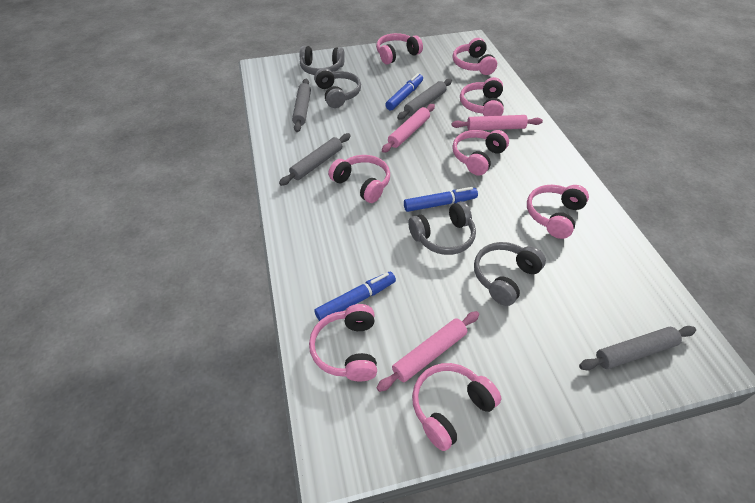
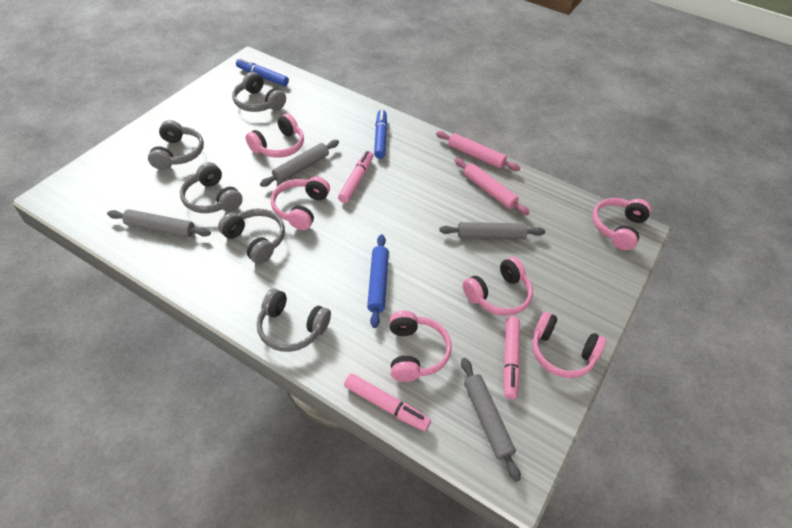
blue marker: 3 -> 2
blue rolling pin: 0 -> 1
grey headphones: 4 -> 5
pink headphones: 8 -> 6
pink marker: 0 -> 3
pink rolling pin: 3 -> 2

